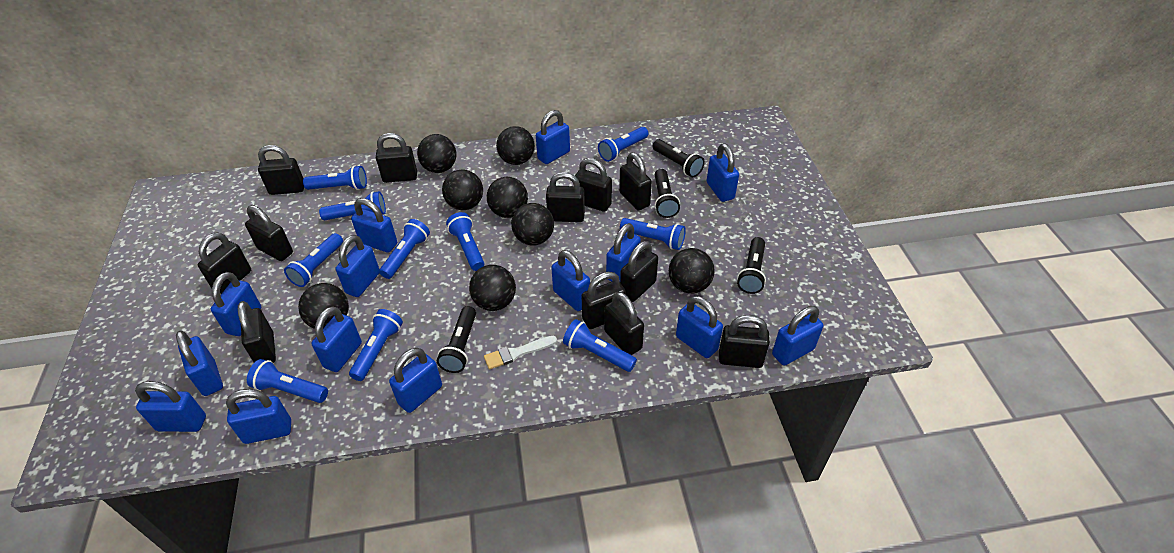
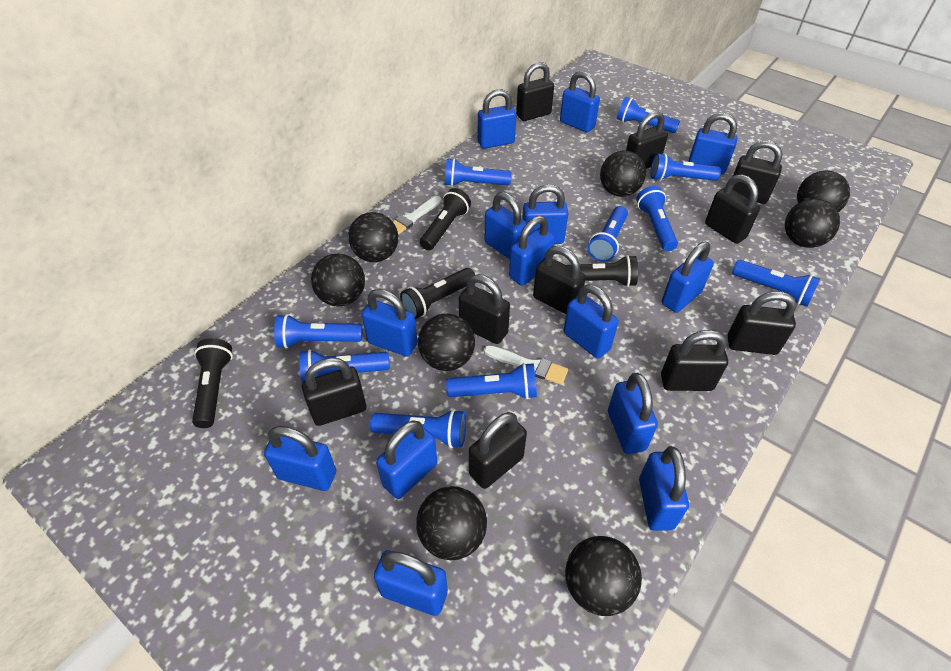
black padlock: 12 -> 10
white brush: 1 -> 2

